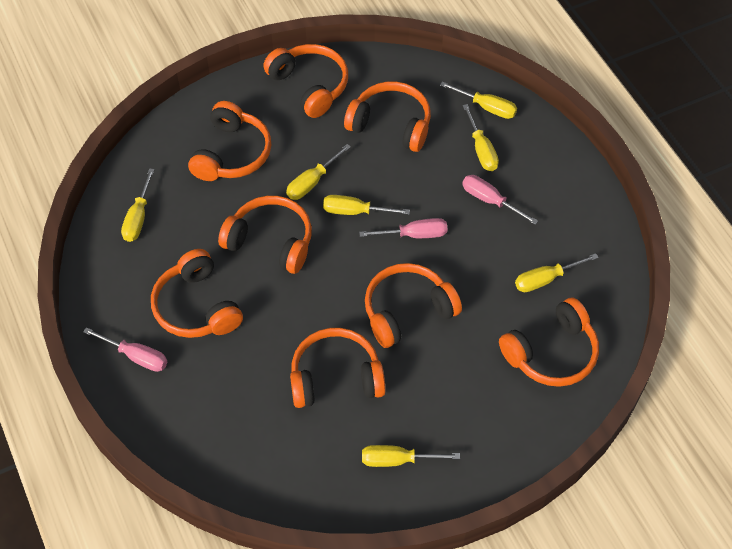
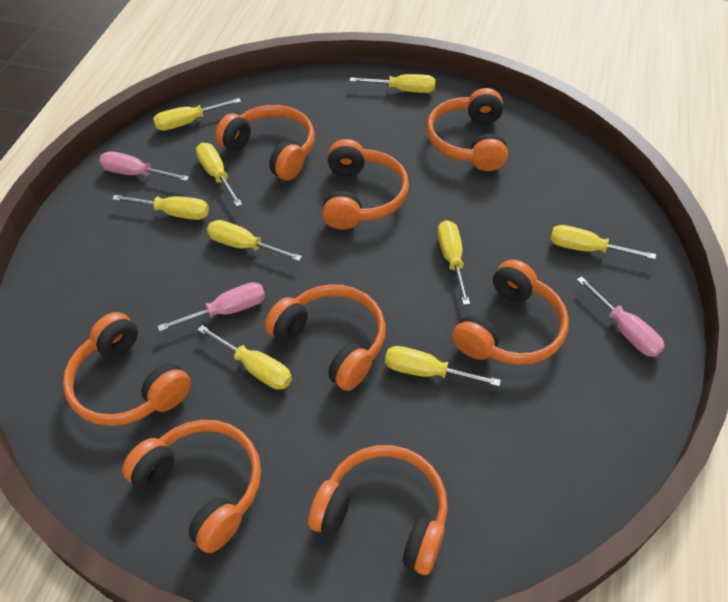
yellow screwdriver: 7 -> 9

